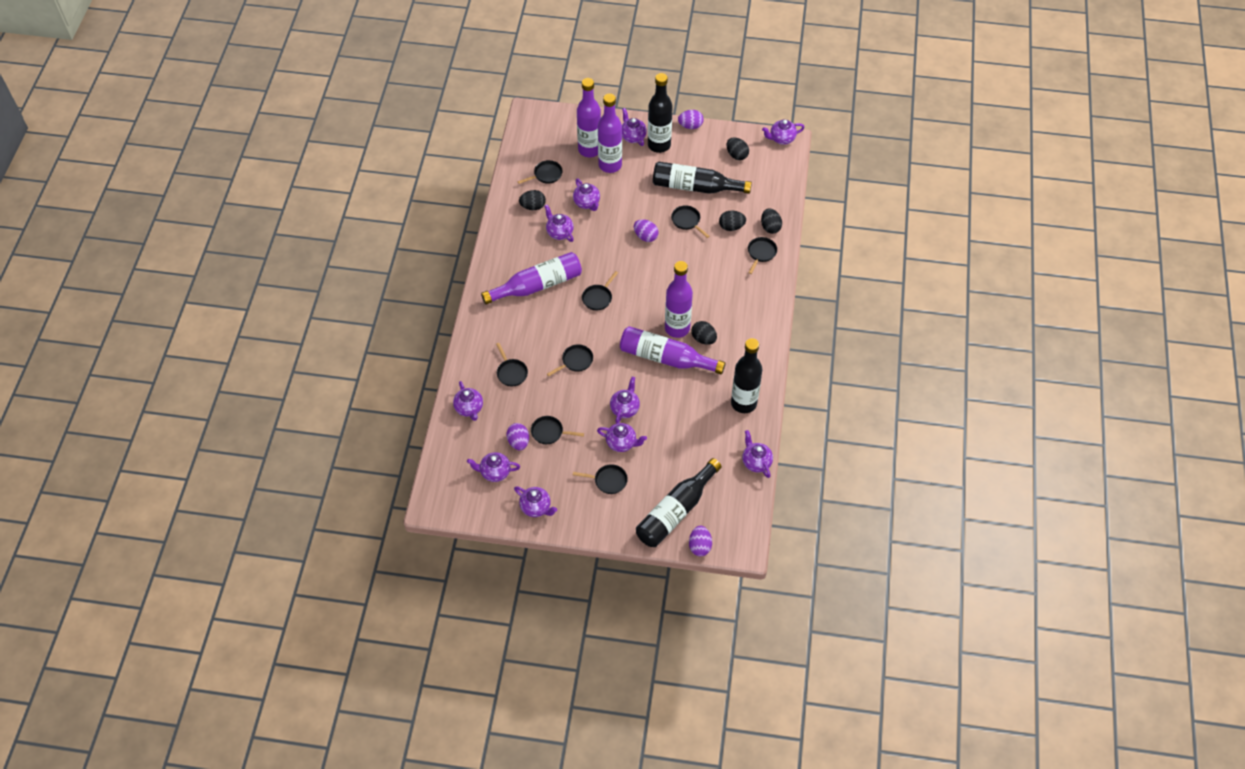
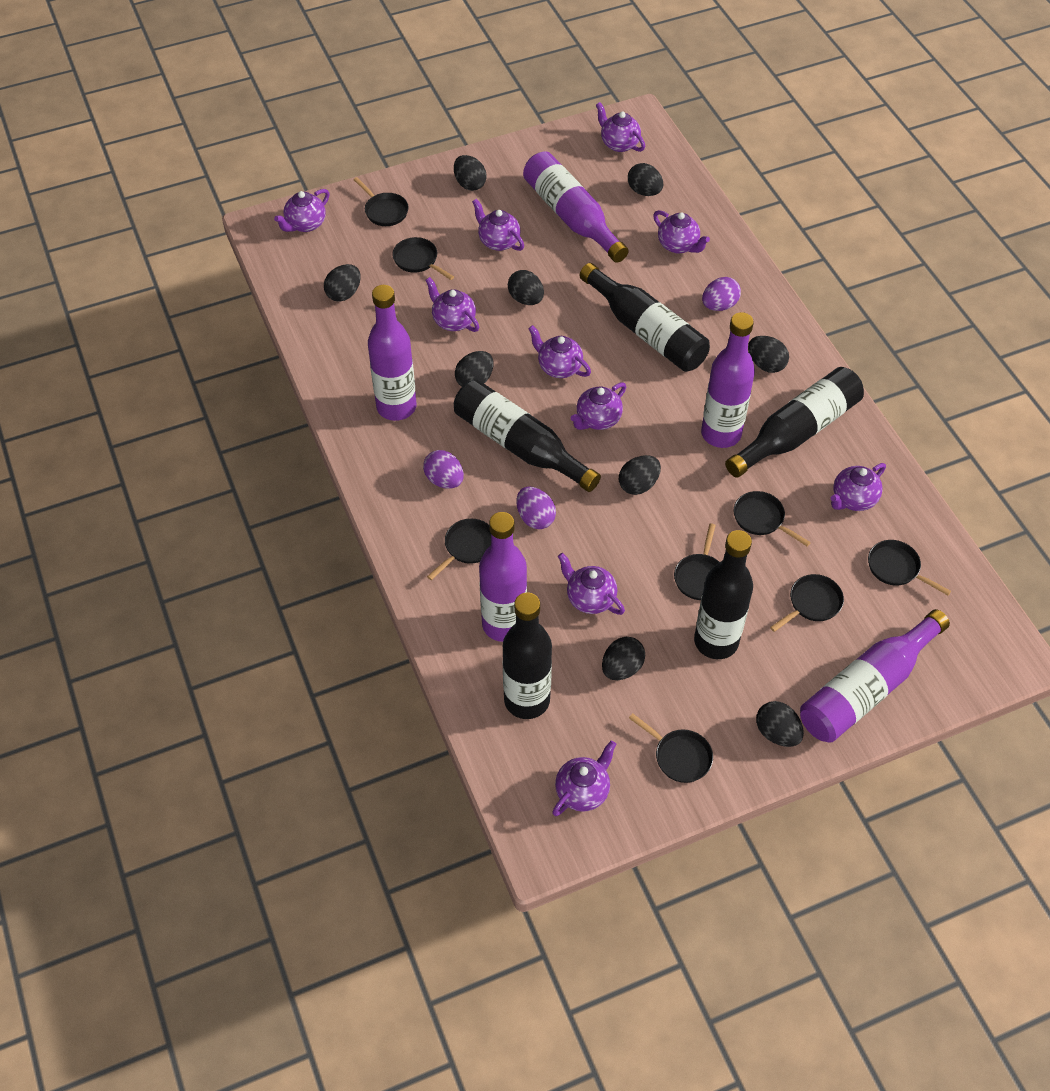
black bottle: 4 -> 5
black egg: 5 -> 9
purple egg: 4 -> 3

